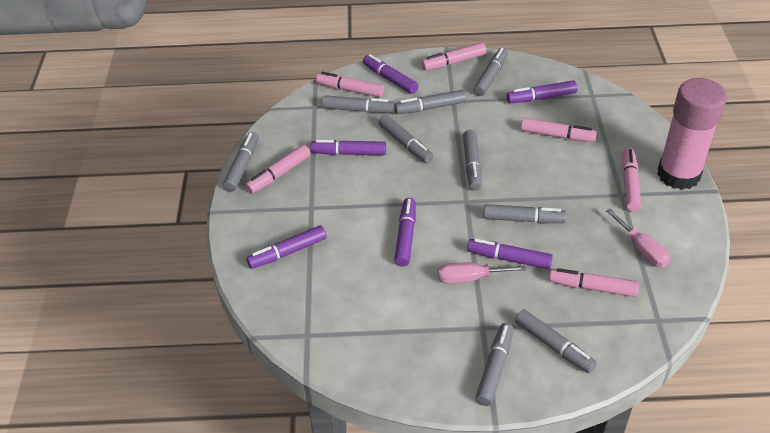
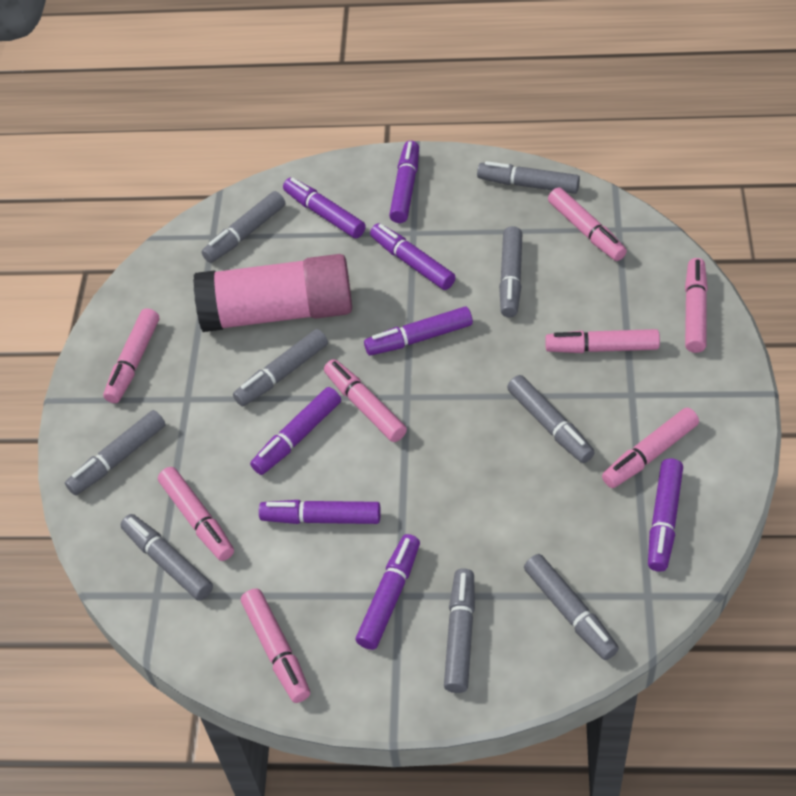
pink marker: 6 -> 8
pink screwdriver: 2 -> 0
purple marker: 6 -> 8

